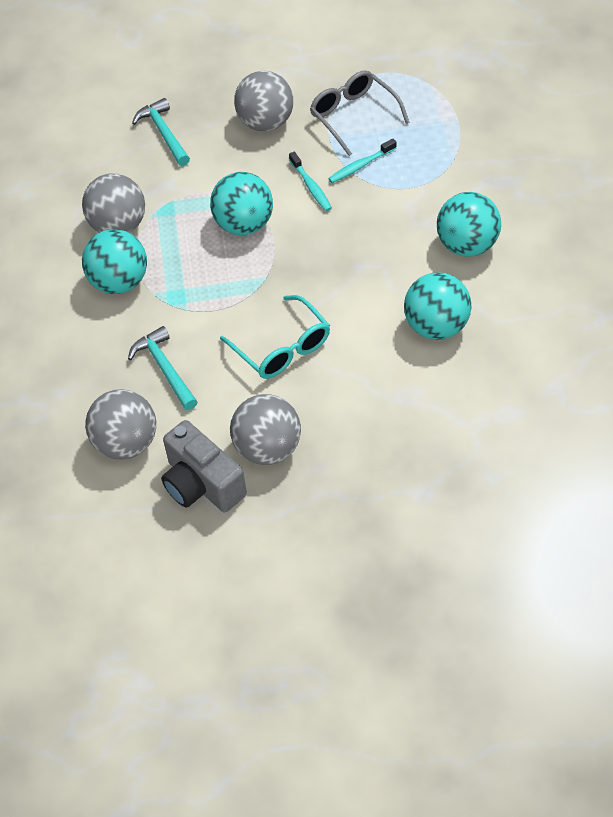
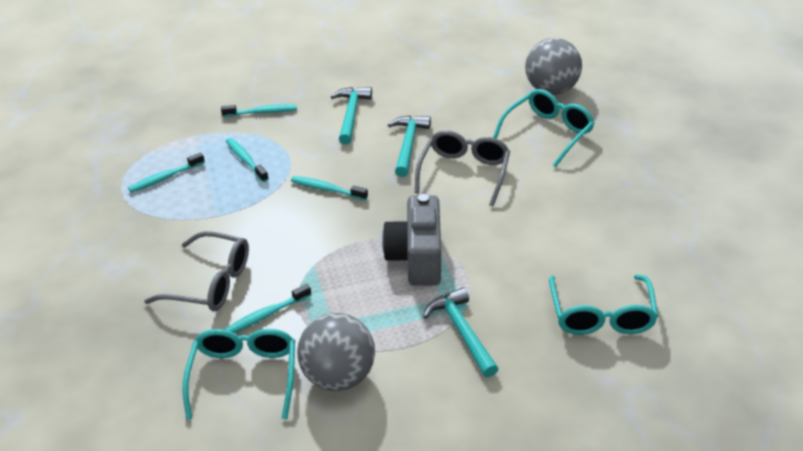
grey ball: 4 -> 2
grey glasses: 1 -> 2
turquoise ball: 4 -> 0
turquoise glasses: 1 -> 3
turquoise hammer: 2 -> 3
turquoise toothbrush: 2 -> 5

